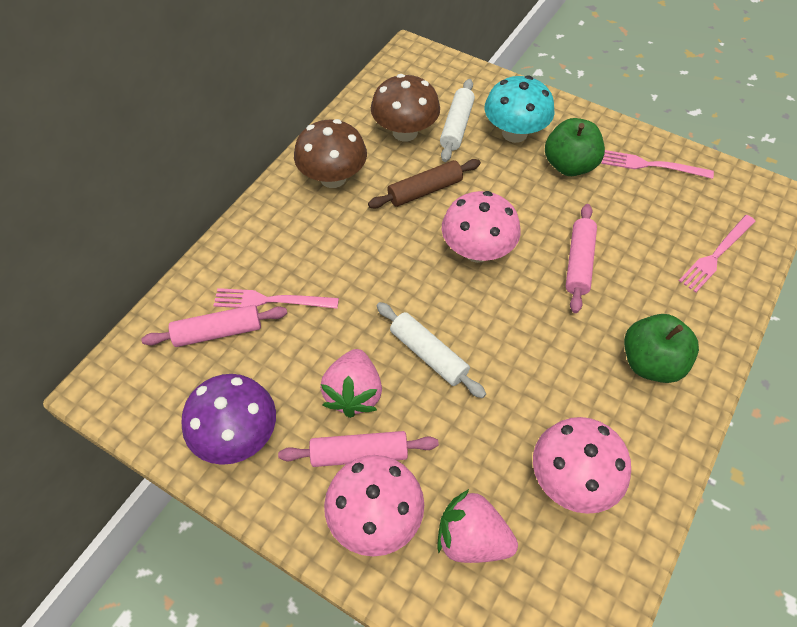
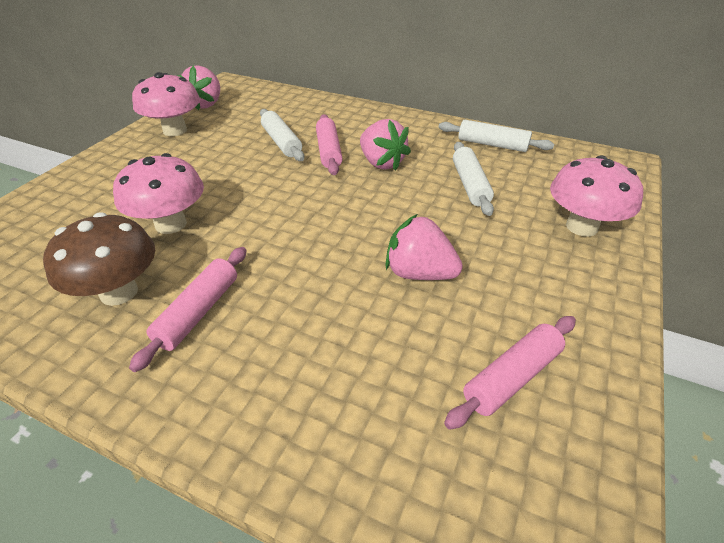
brown mushroom: 2 -> 1
brown rolling pin: 1 -> 0
green apple: 2 -> 0
pink fork: 3 -> 0
pink strawberry: 2 -> 3
purple mushroom: 1 -> 0
turquoise mushroom: 1 -> 0
white rolling pin: 2 -> 3

